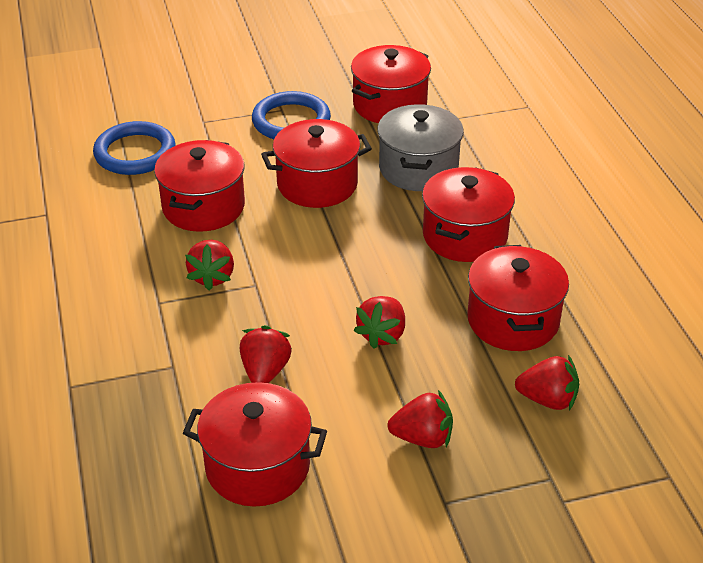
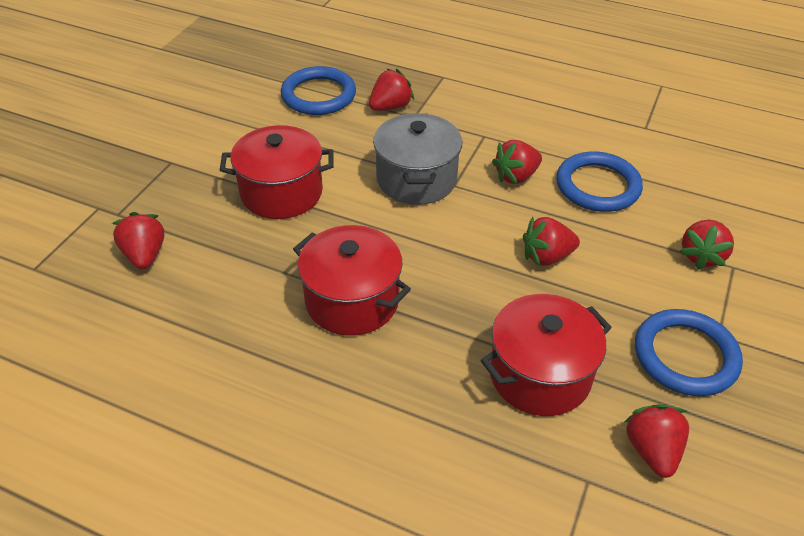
blue ring: 2 -> 3
red pot: 6 -> 3
red strawberry: 5 -> 6

